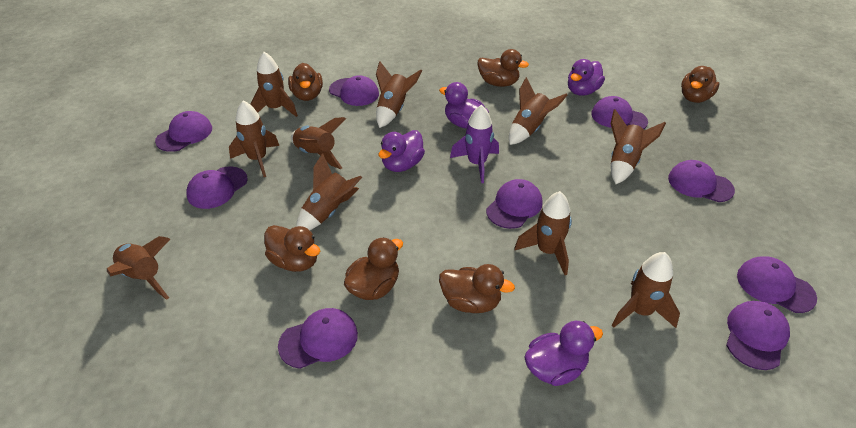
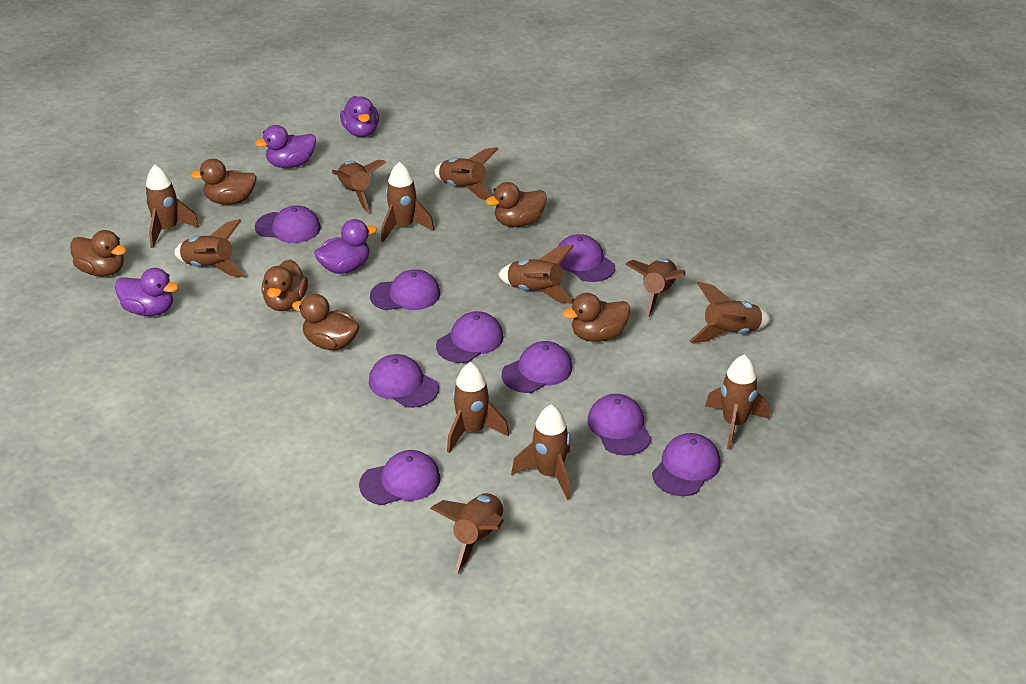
brown rocket: 10 -> 12
purple rocket: 1 -> 0

